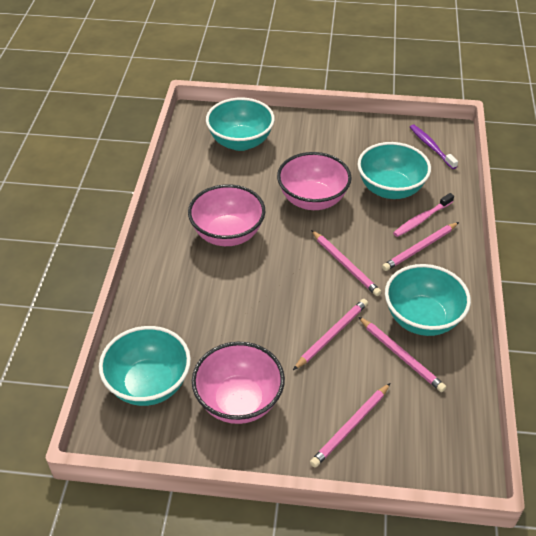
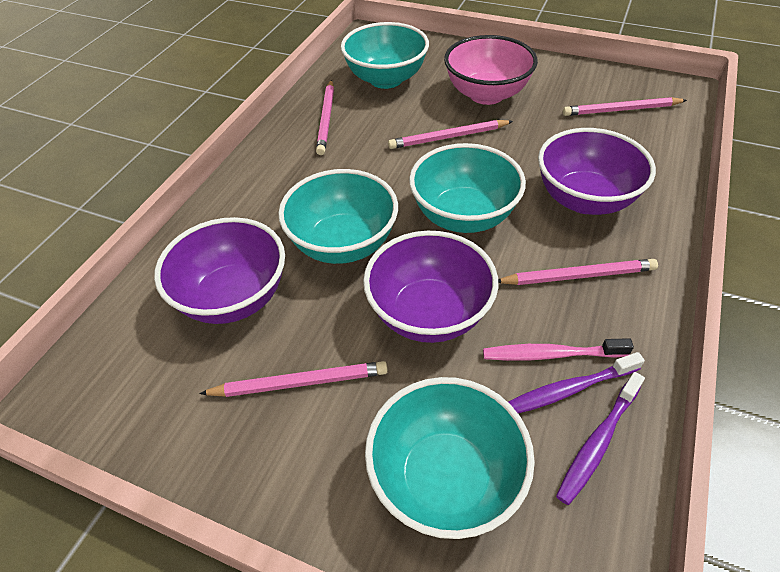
pink bowl: 3 -> 1
purple bowl: 0 -> 3
purple toothbrush: 1 -> 2

